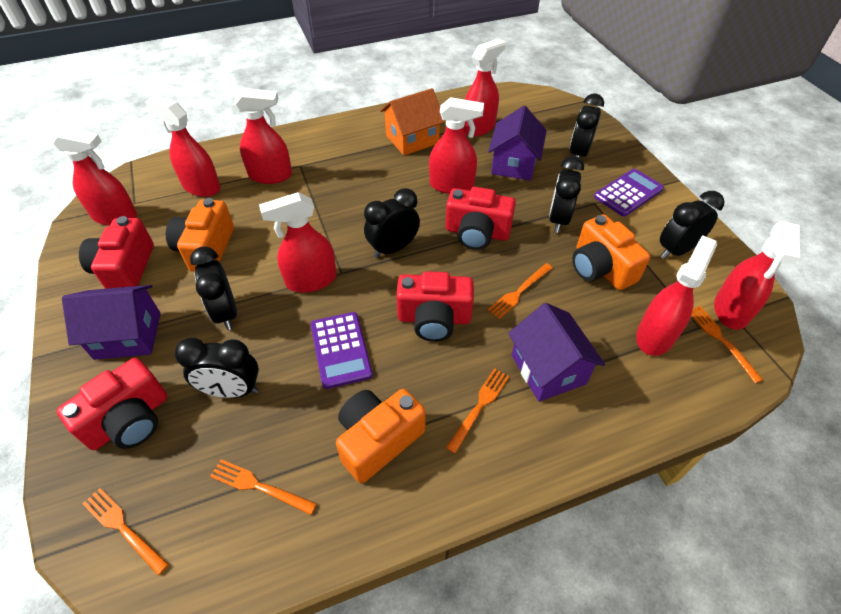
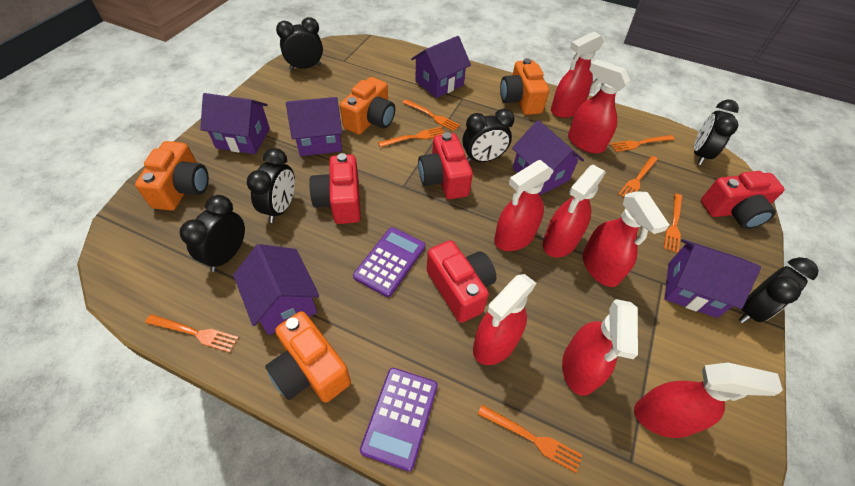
orange camera: 3 -> 4
orange fork: 5 -> 7
orange house: 1 -> 0
purple house: 3 -> 6

